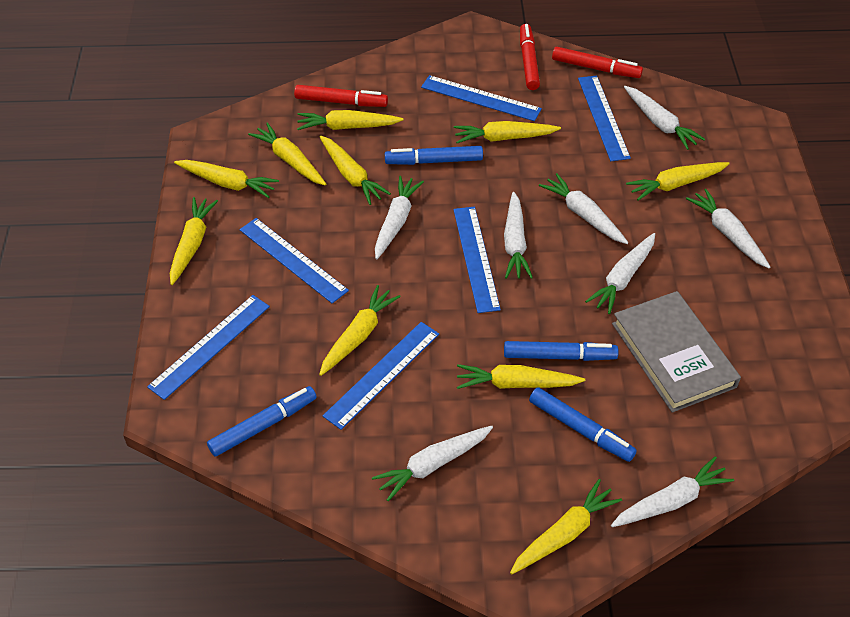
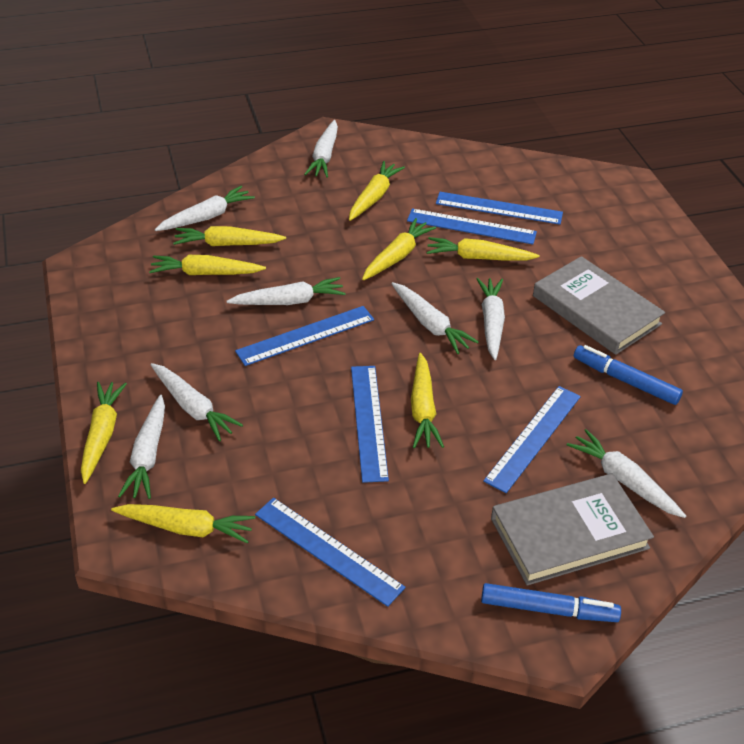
blue marker: 4 -> 2
grey book: 1 -> 2
red marker: 3 -> 0
yellow carrot: 10 -> 8

